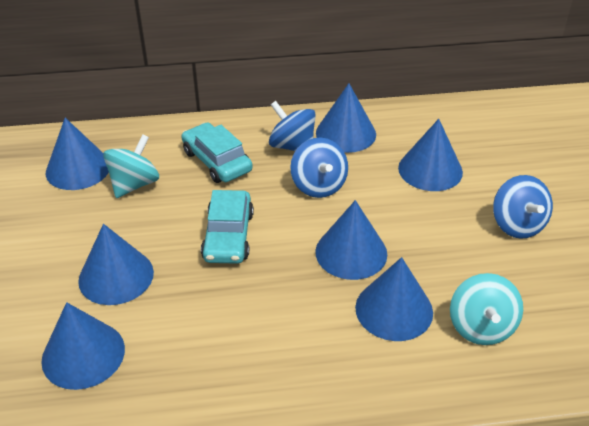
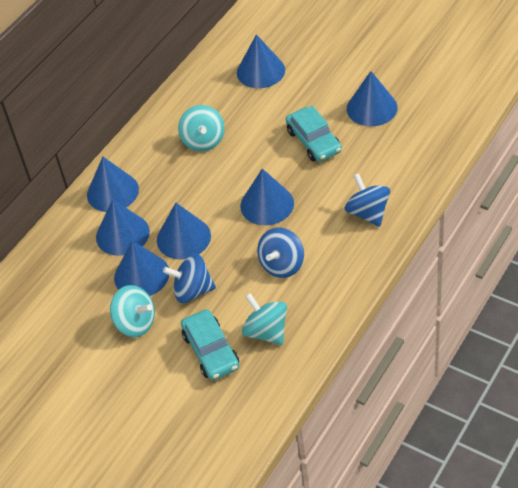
turquoise spinning top: 2 -> 3

